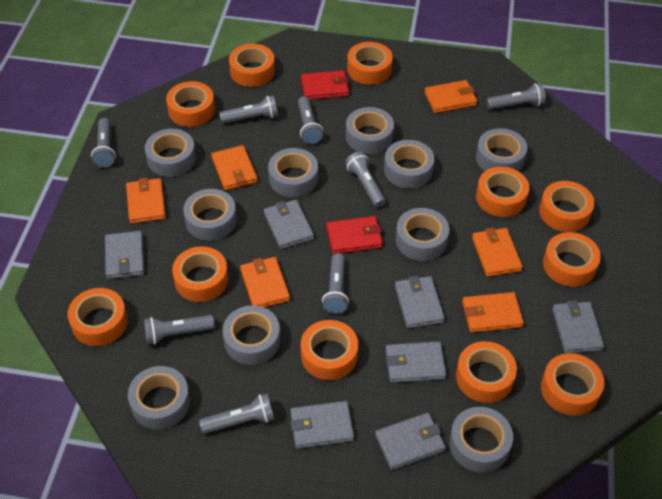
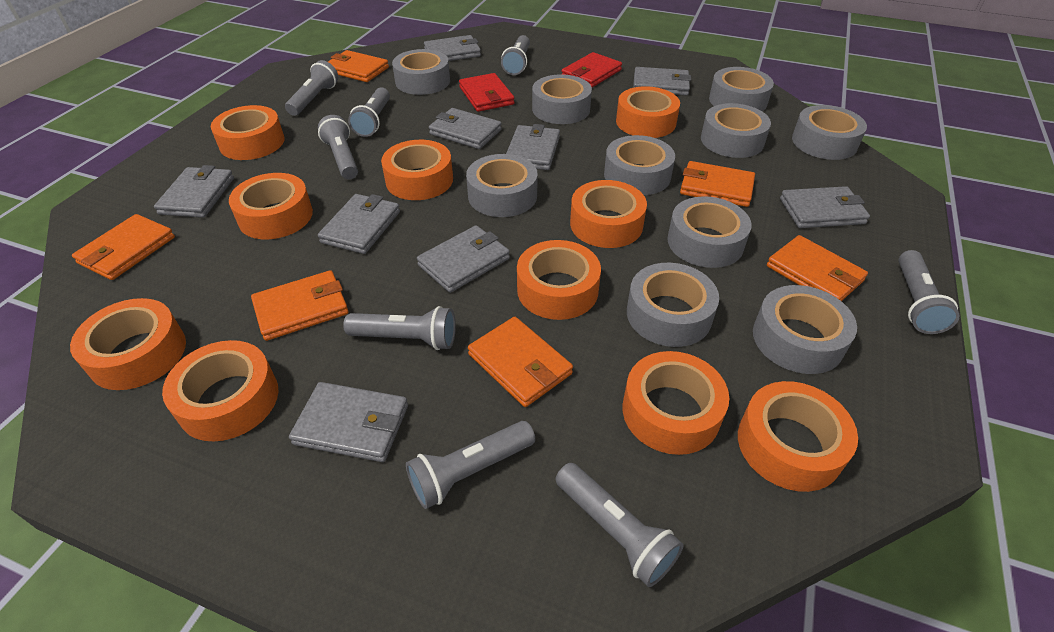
grey wallet: 7 -> 9
orange tape: 11 -> 10

